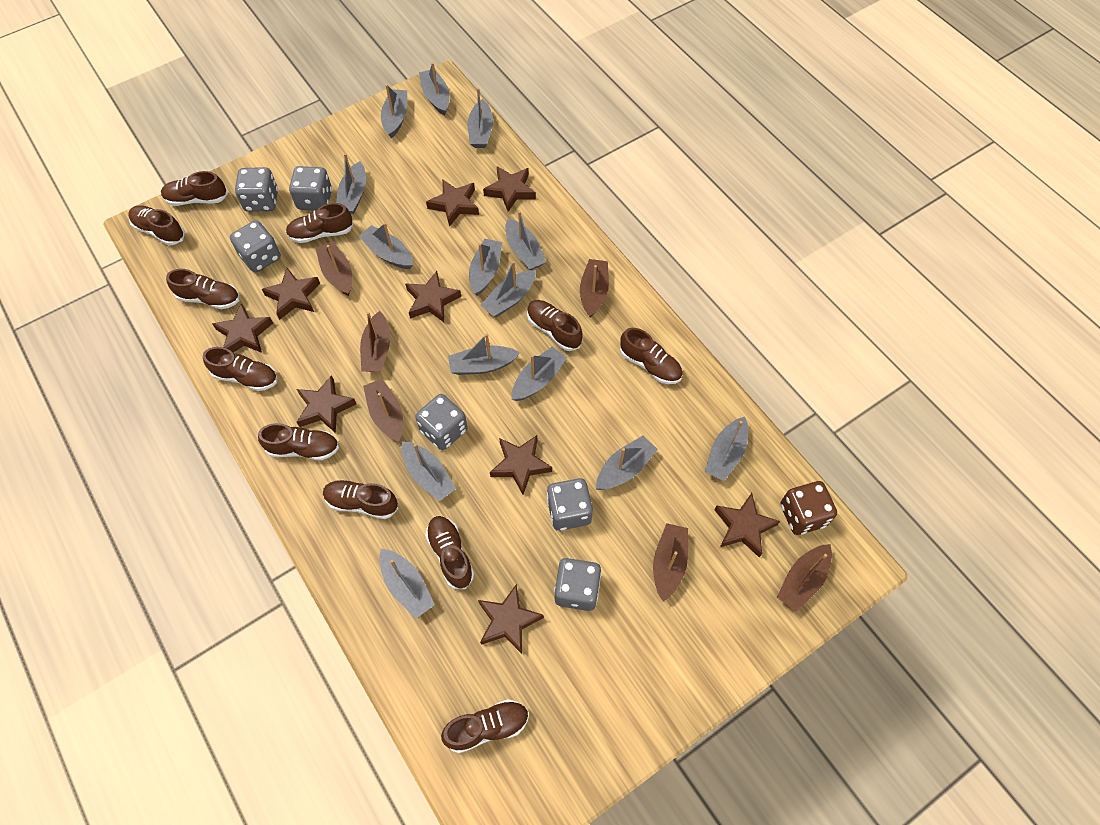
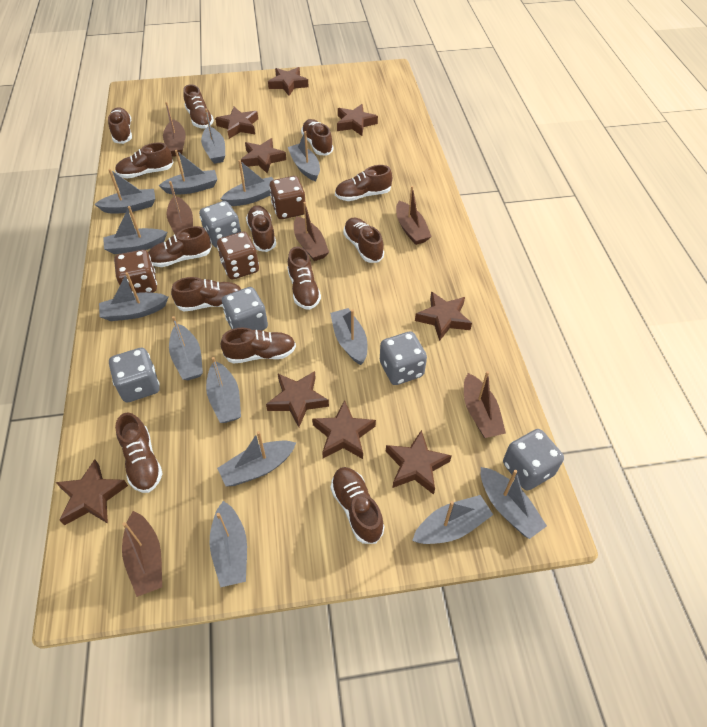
brown dice: 1 -> 3
brown shoe: 11 -> 13
grey dice: 6 -> 5

